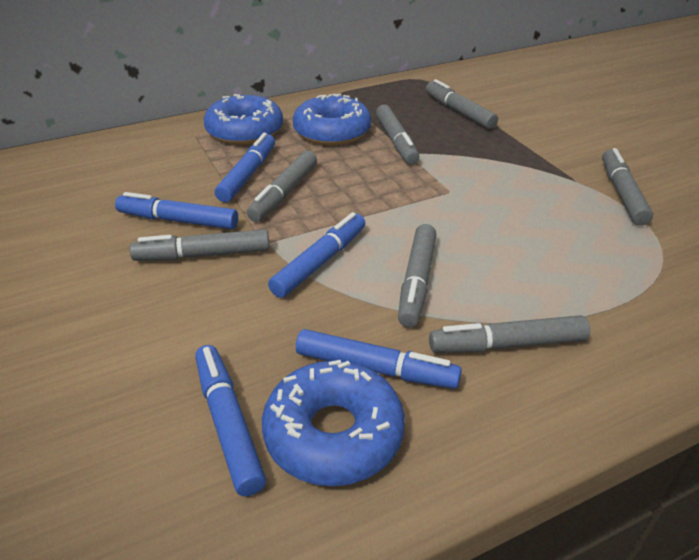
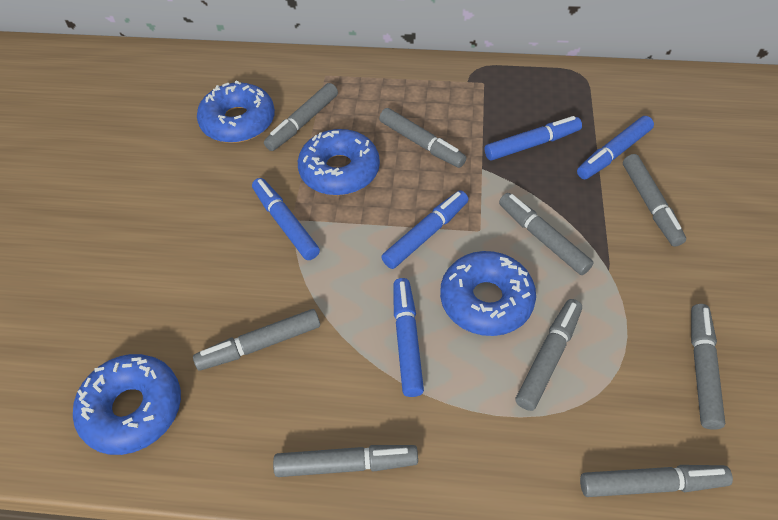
blue donut: 3 -> 4
grey marker: 7 -> 9

